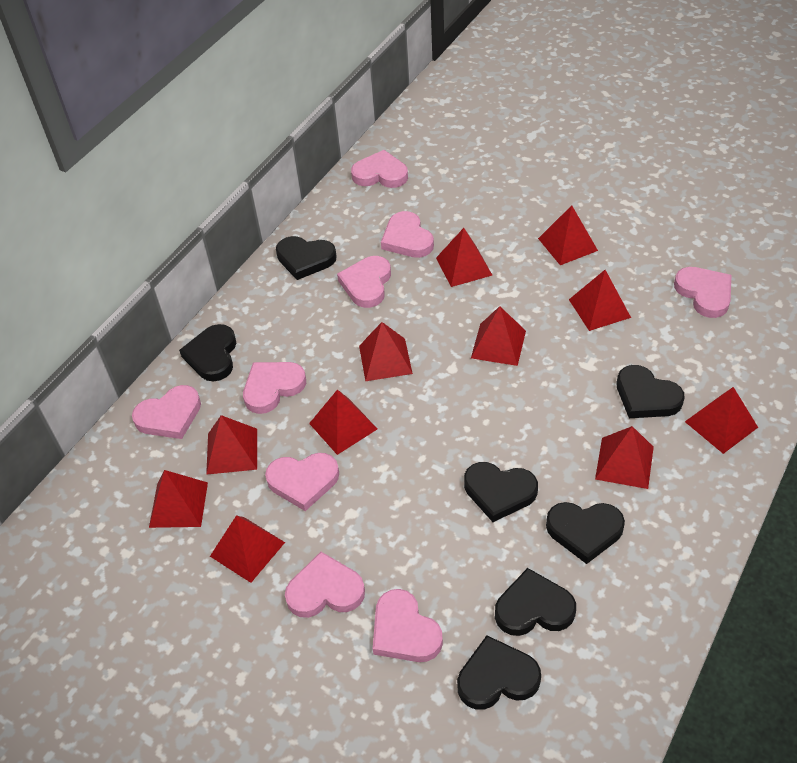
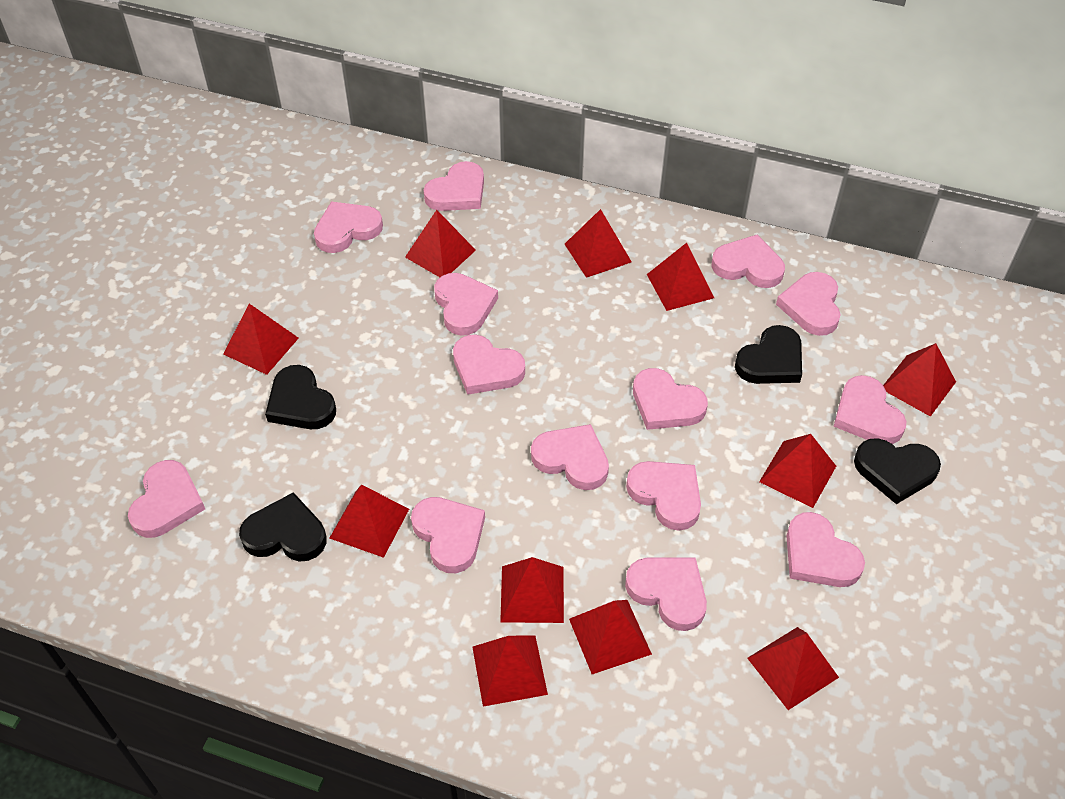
black heart: 7 -> 4
pink heart: 9 -> 14

